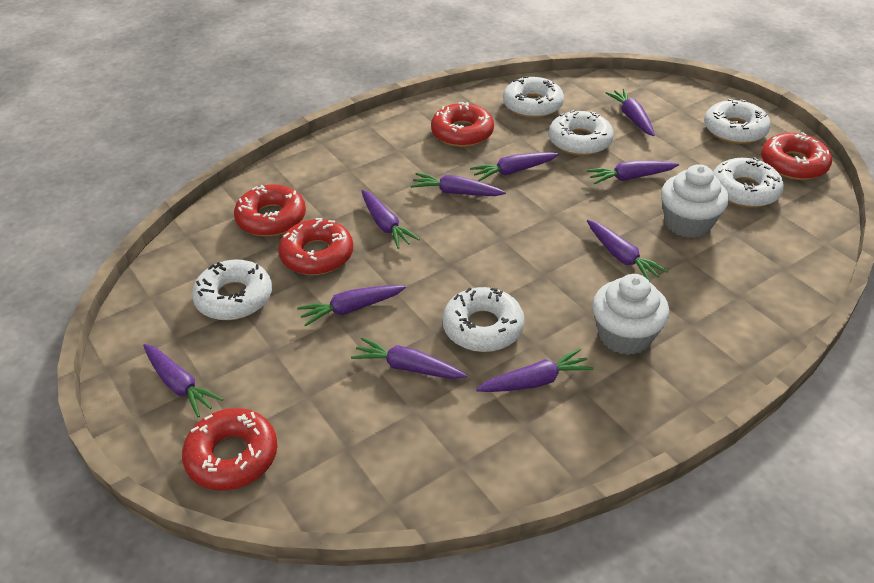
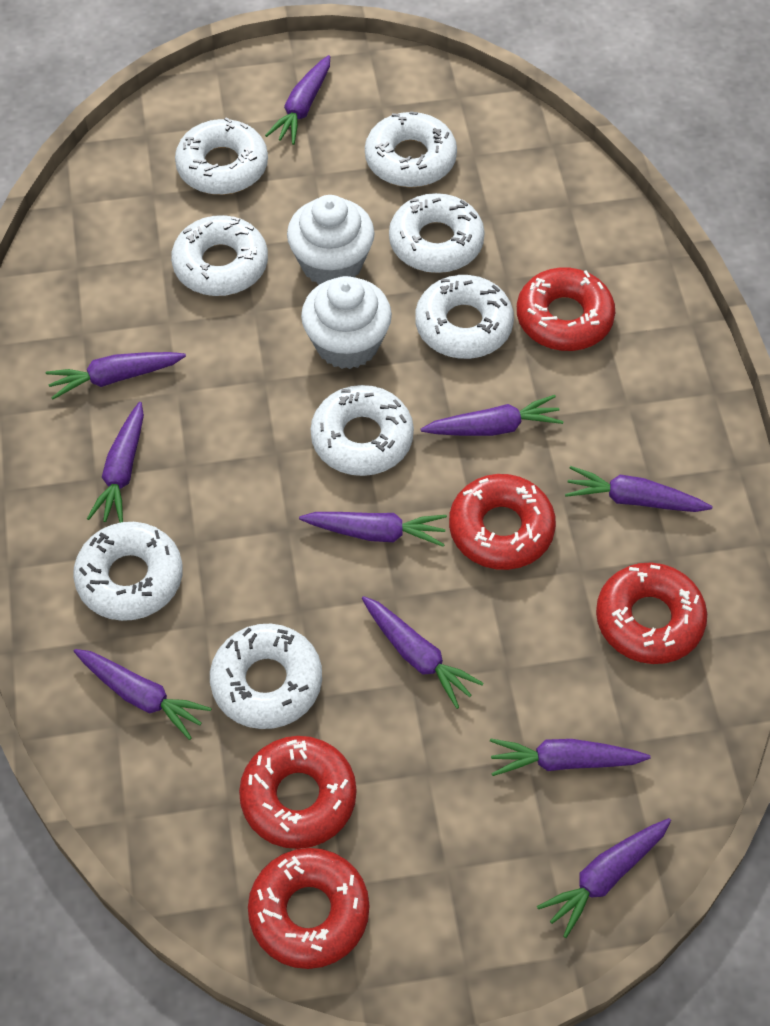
white donut: 6 -> 8

